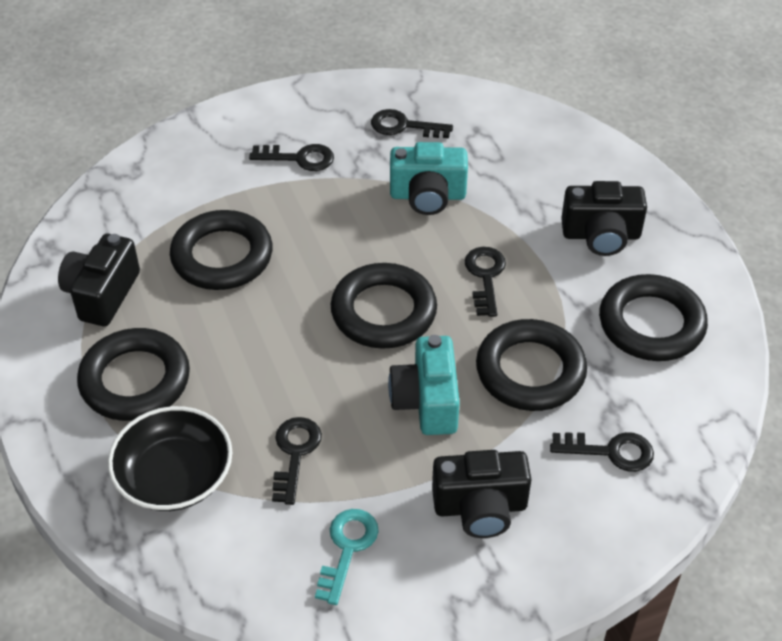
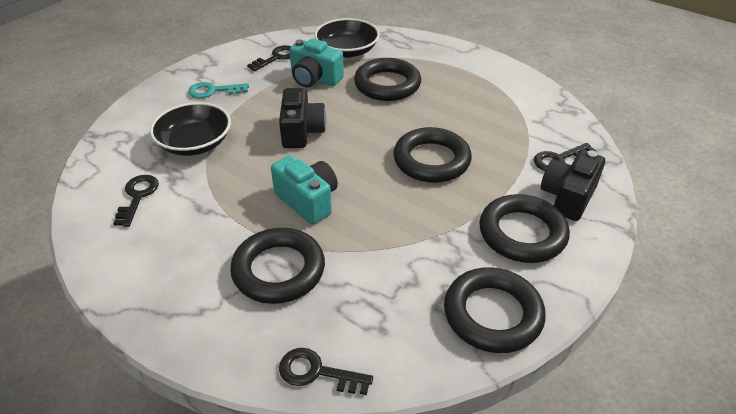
black bowl: 1 -> 2
black camera: 3 -> 2
black key: 5 -> 4

